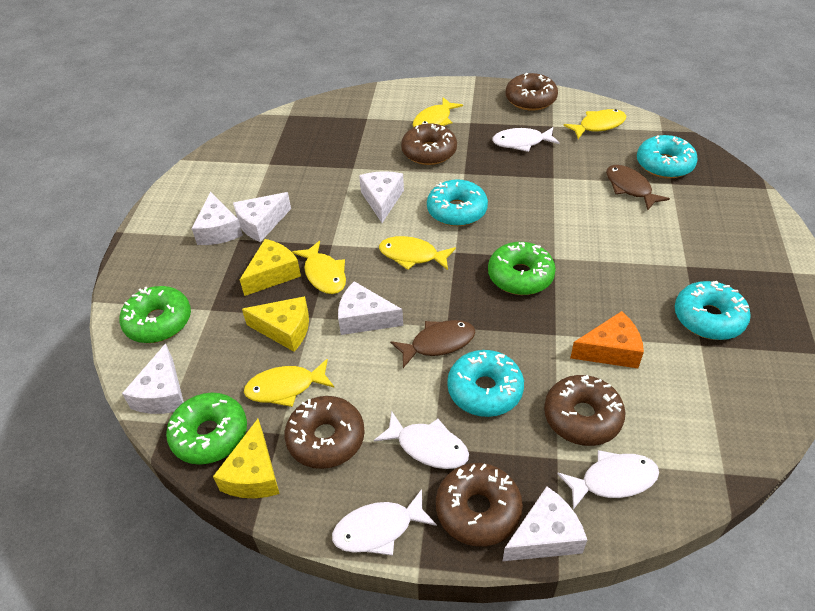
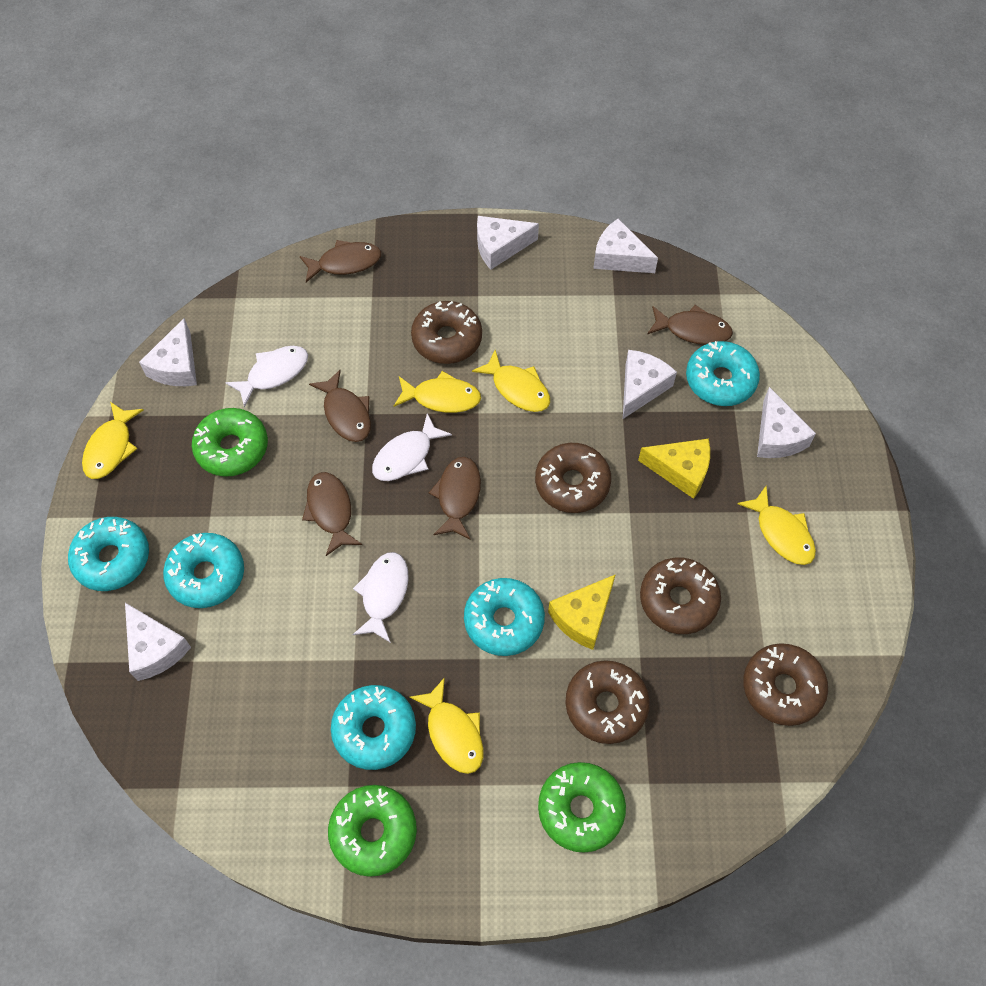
brown fish: 2 -> 5
orange cheese: 1 -> 0
turquoise donut: 4 -> 5
white fish: 4 -> 3
yellow cheese: 3 -> 2

